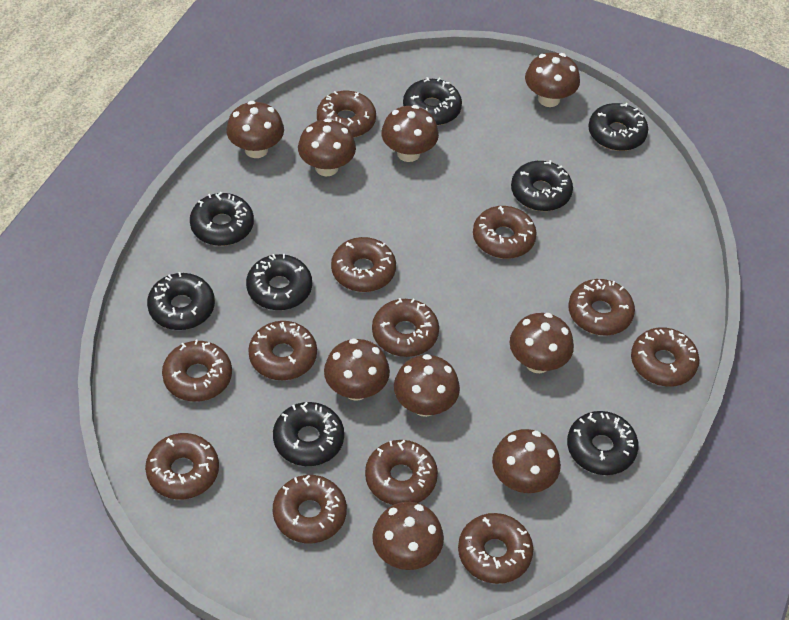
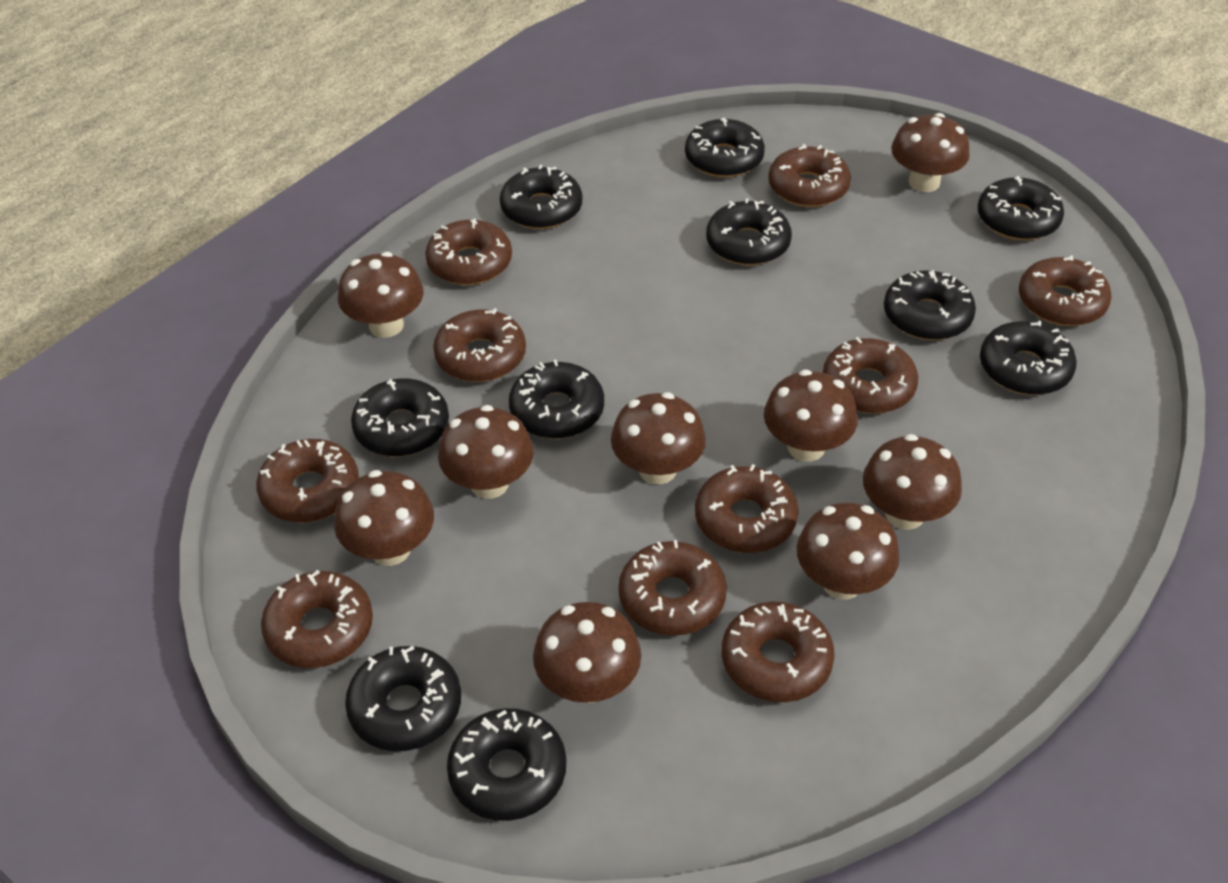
black donut: 8 -> 10
brown donut: 12 -> 10

